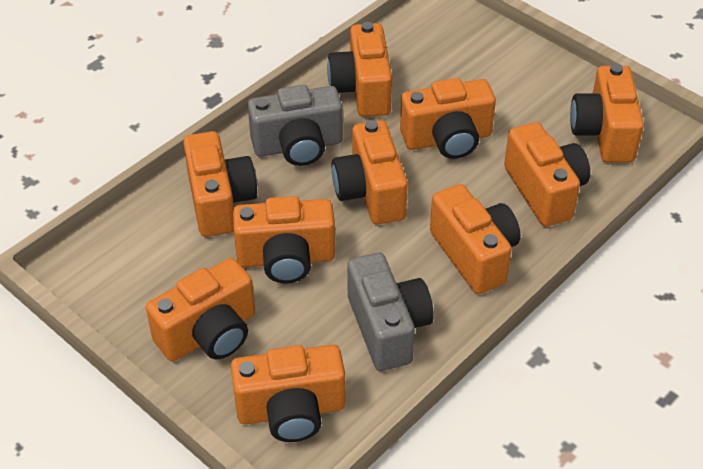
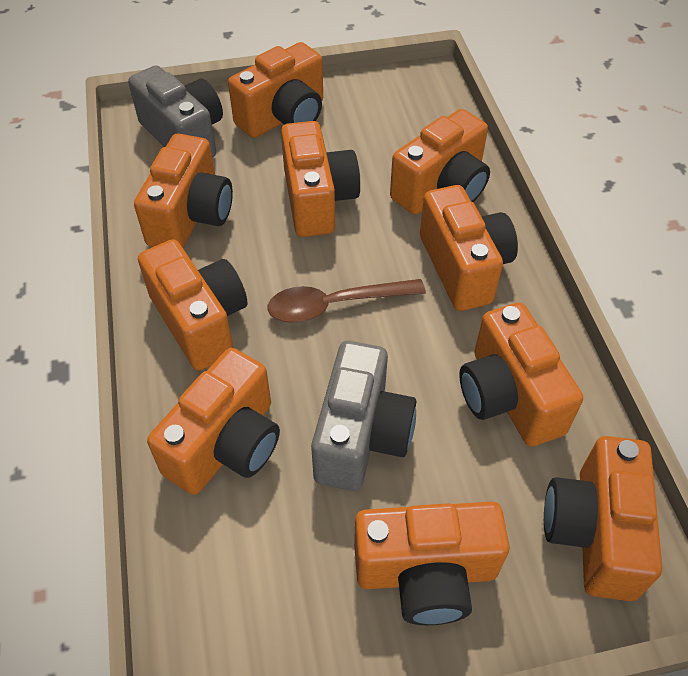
brown spoon: 0 -> 1

